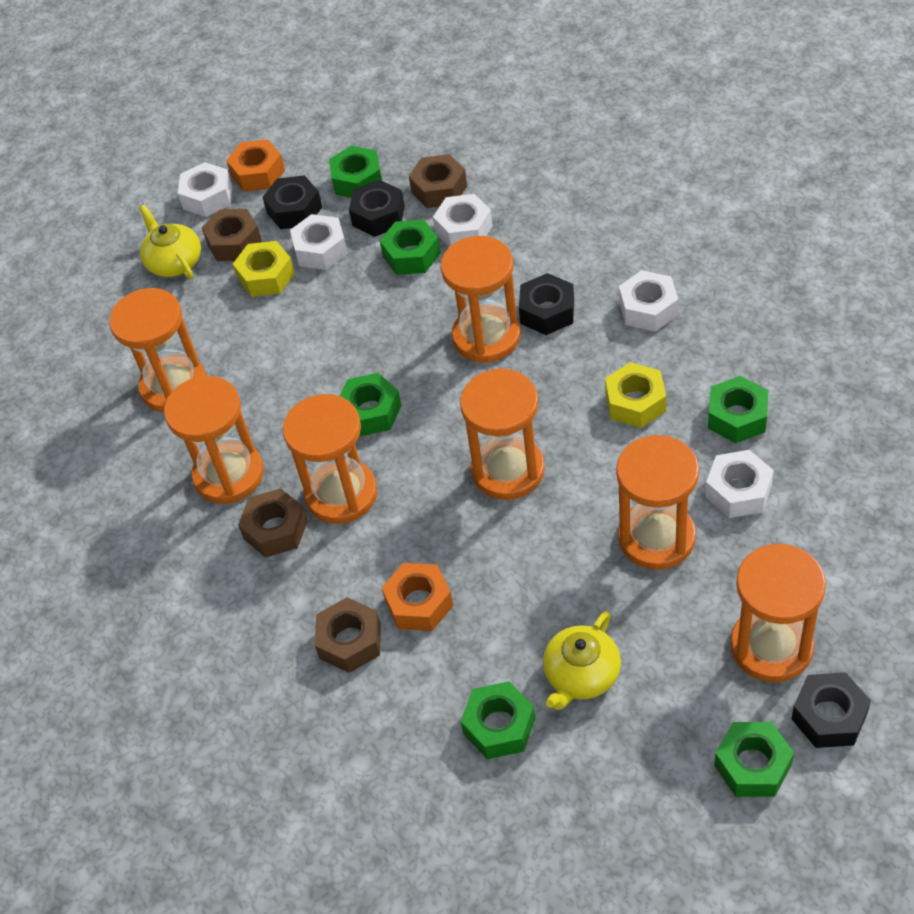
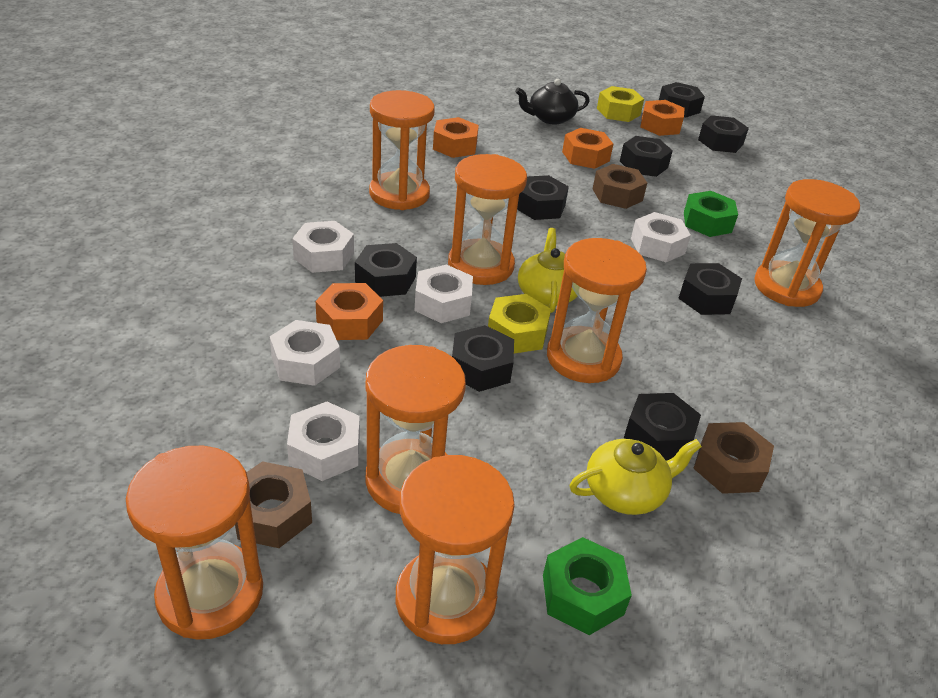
black nut: 4 -> 8
black teapot: 0 -> 1
brown nut: 4 -> 3
green nut: 6 -> 2
orange nut: 2 -> 4

